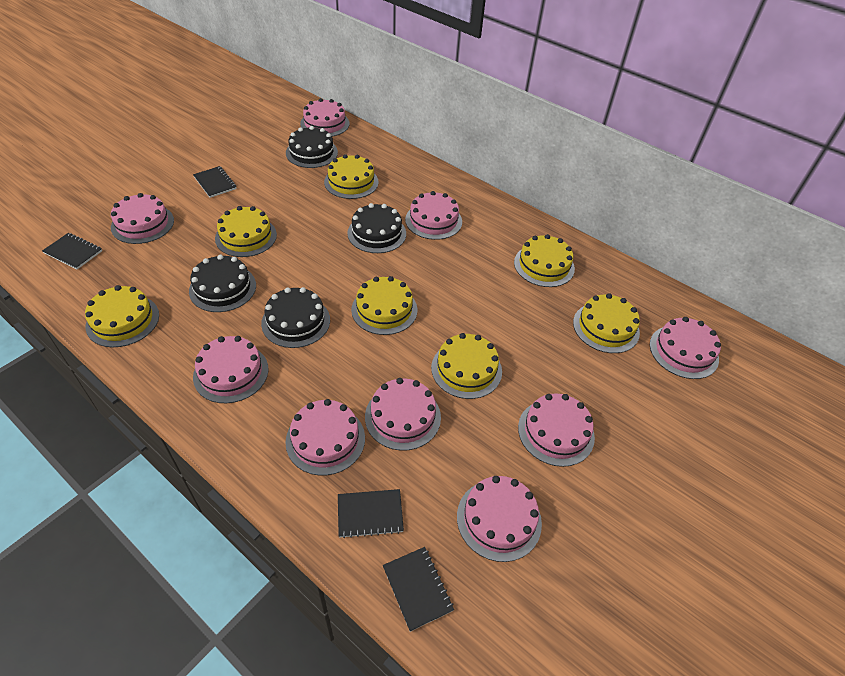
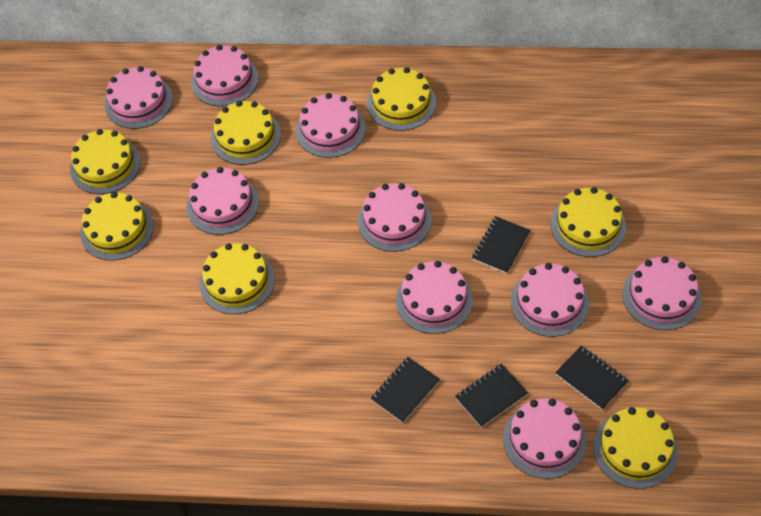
black cake: 4 -> 0

